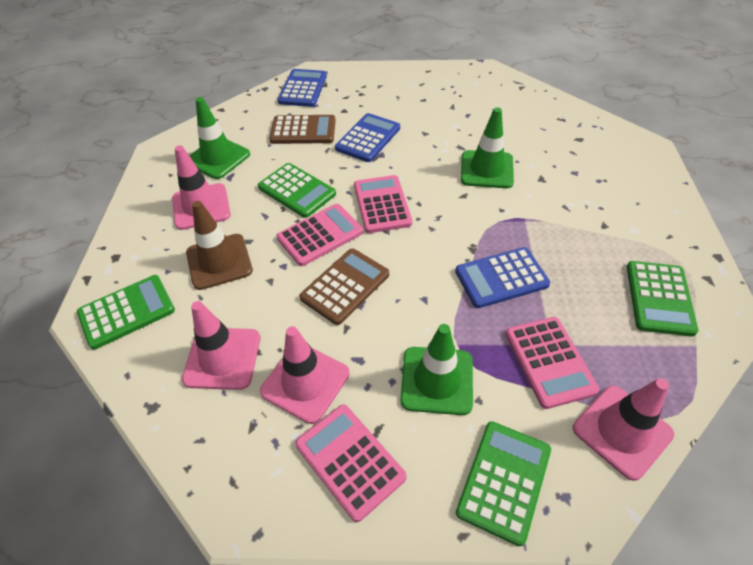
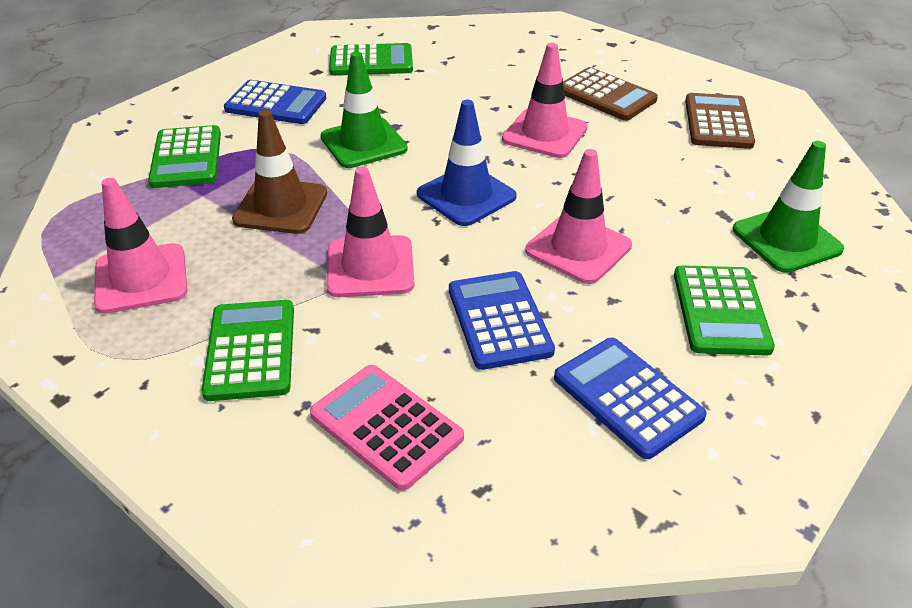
blue traffic cone: 0 -> 1
green traffic cone: 3 -> 2
pink calculator: 4 -> 1

